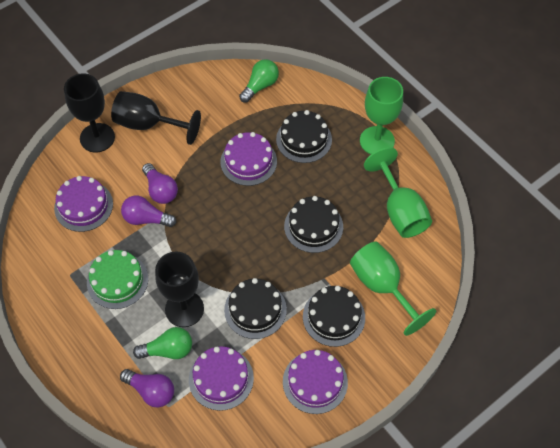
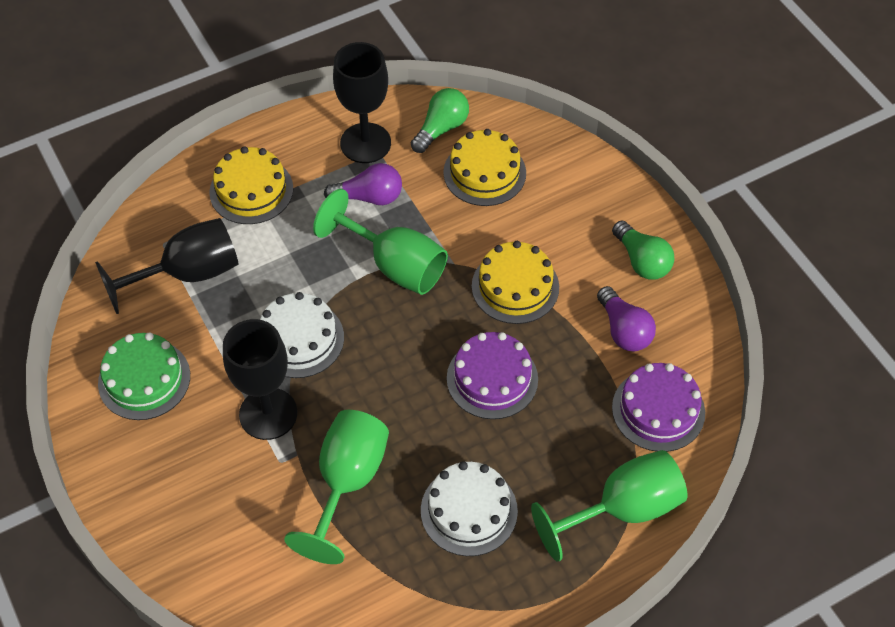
black cake: 4 -> 0
purple cake: 4 -> 2
purple light bulb: 3 -> 2
white cake: 0 -> 2
yellow cake: 0 -> 3

